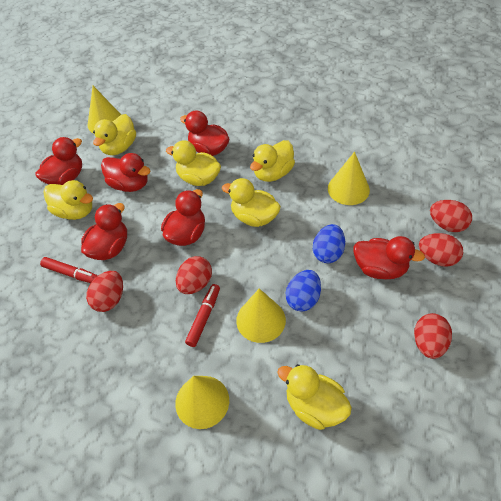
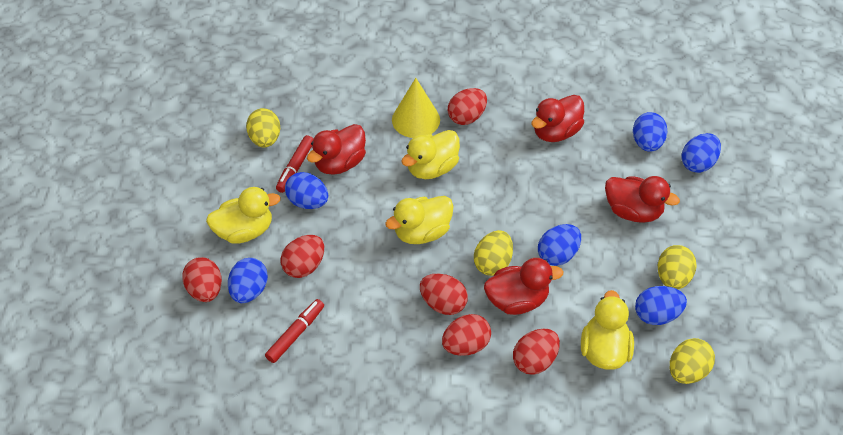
blue egg: 2 -> 6
red duck: 6 -> 4
red egg: 5 -> 6
yellow cone: 4 -> 1
yellow duck: 6 -> 4
yellow egg: 0 -> 4

